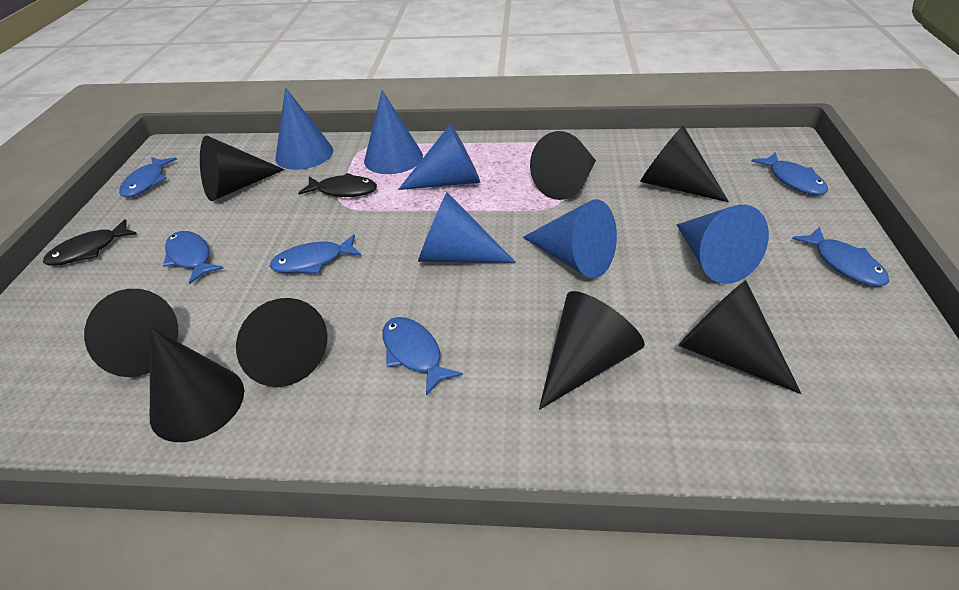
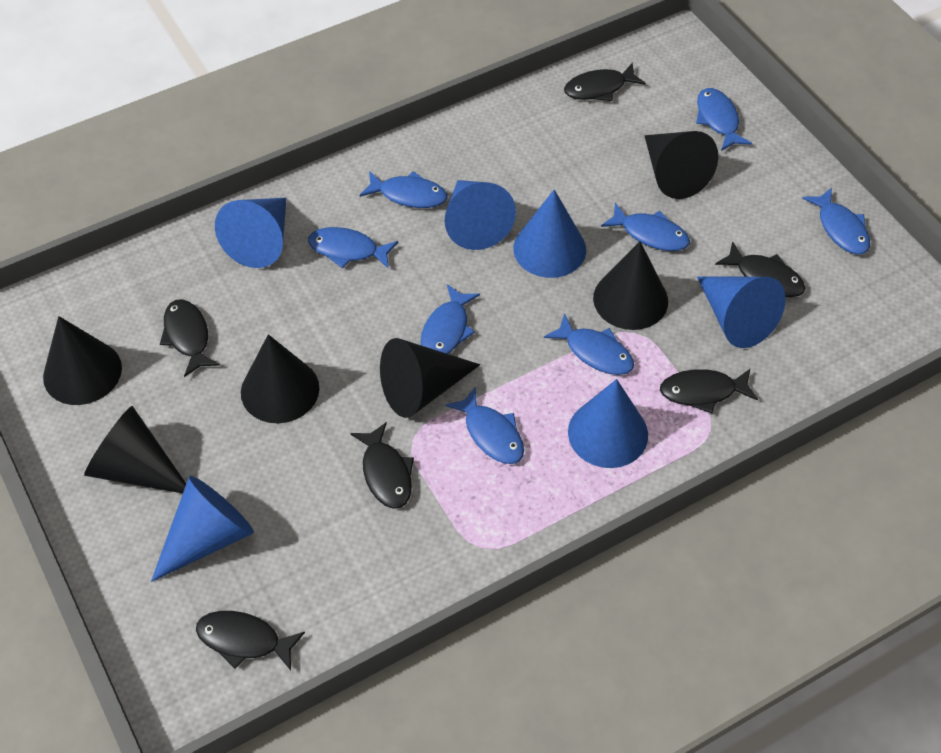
black cone: 8 -> 6
black fish: 2 -> 6
blue fish: 6 -> 8

